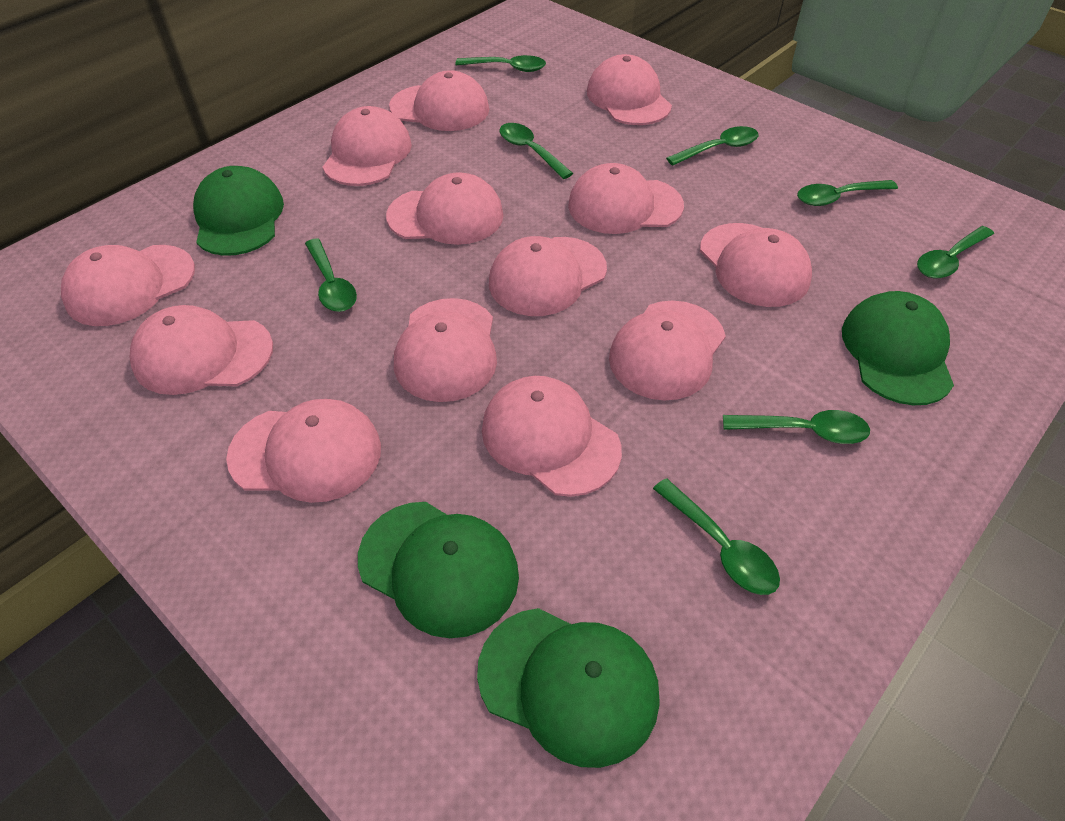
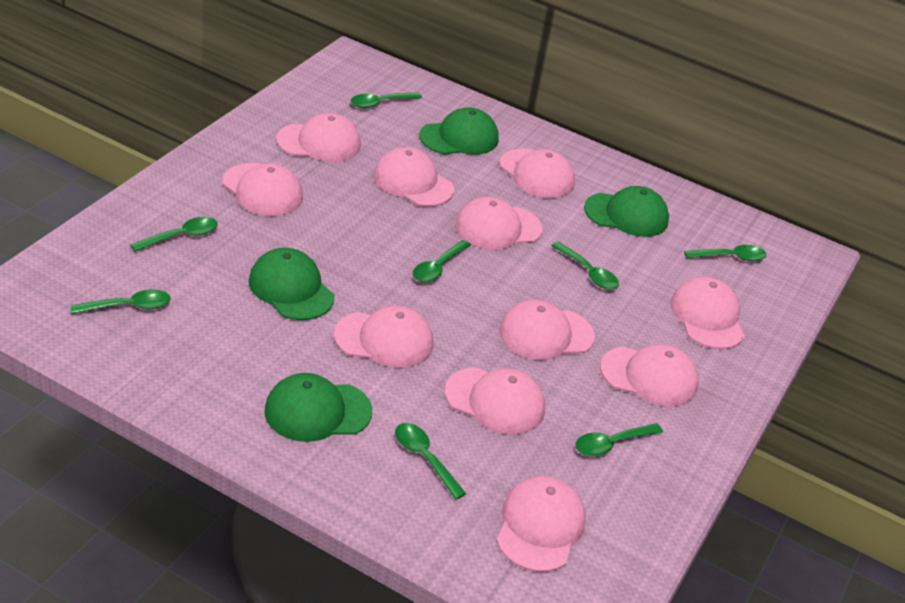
pink cap: 13 -> 11

